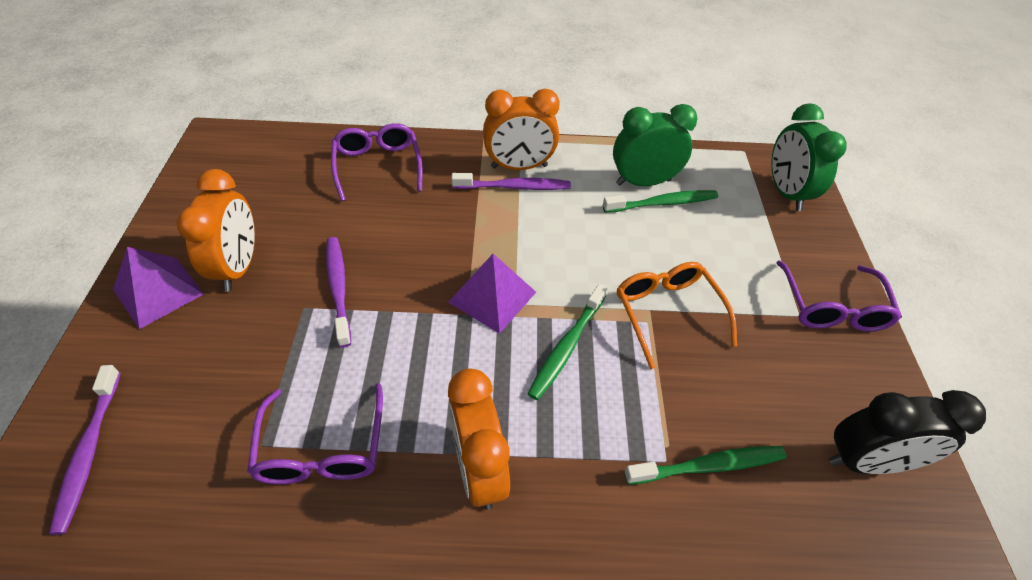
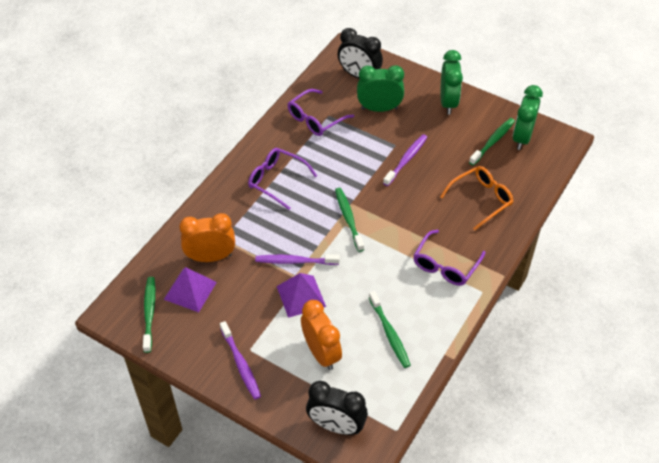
black clock: 1 -> 2
green clock: 2 -> 3
green toothbrush: 3 -> 4
orange clock: 3 -> 2

